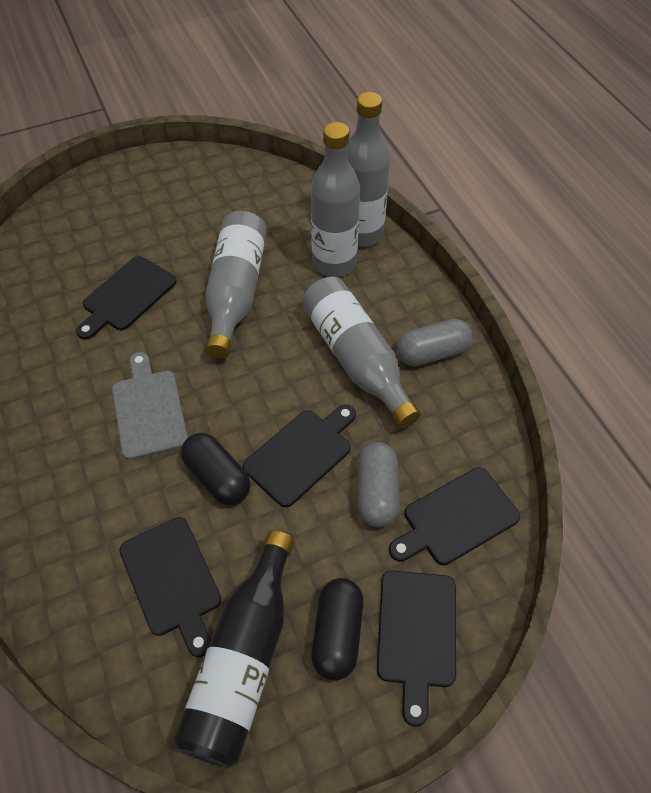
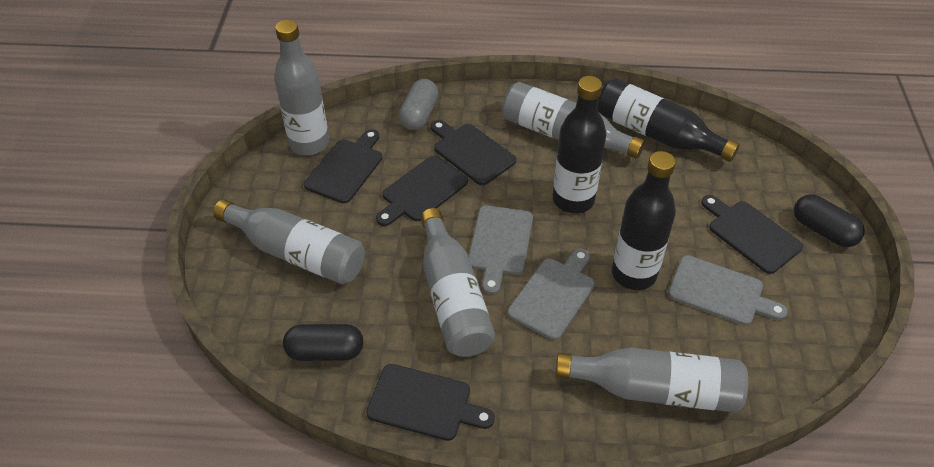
black bottle: 1 -> 3
grey bottle: 4 -> 5
grey capsule: 2 -> 1
grey cutting board: 1 -> 3

